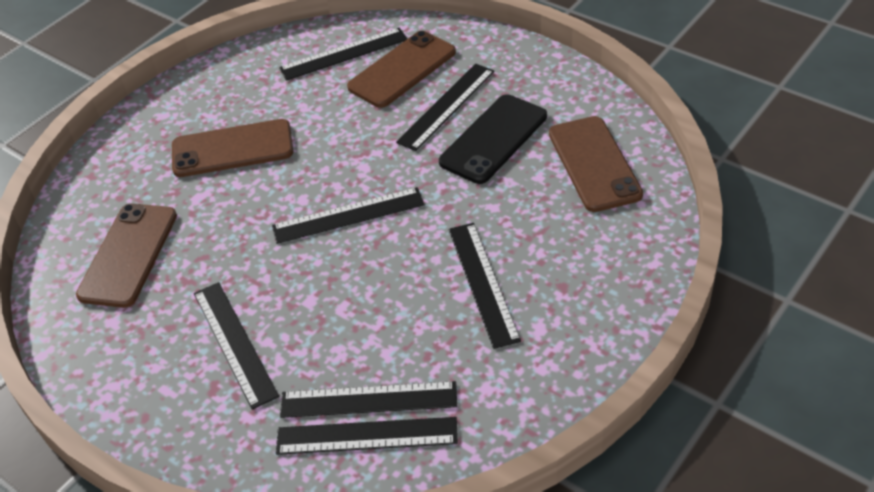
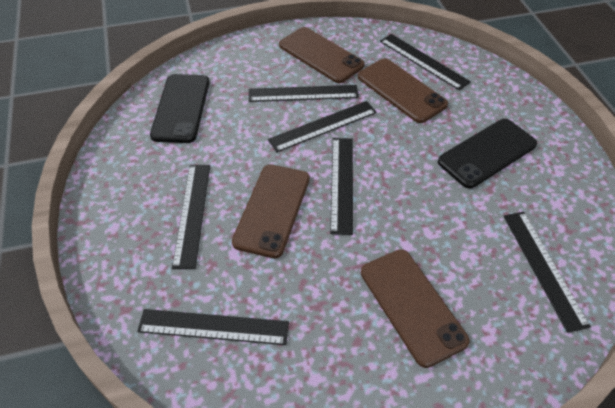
black phone: 1 -> 2

